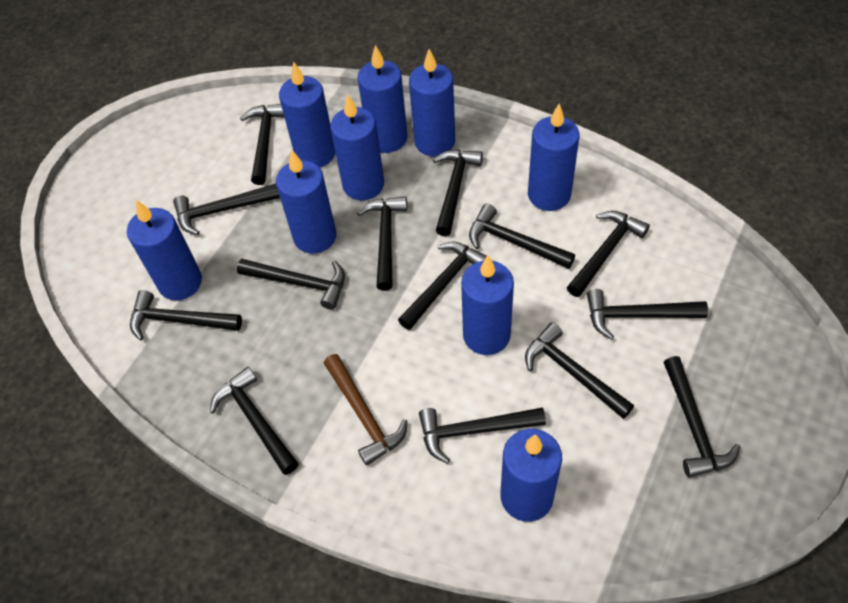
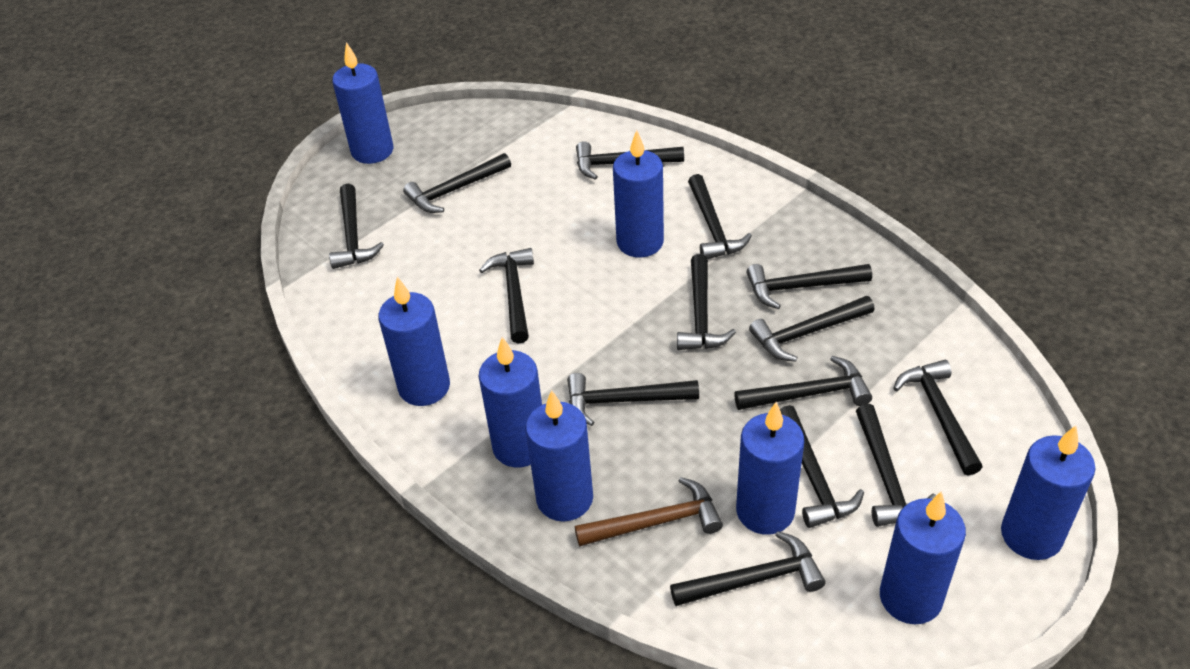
blue candle: 9 -> 8

